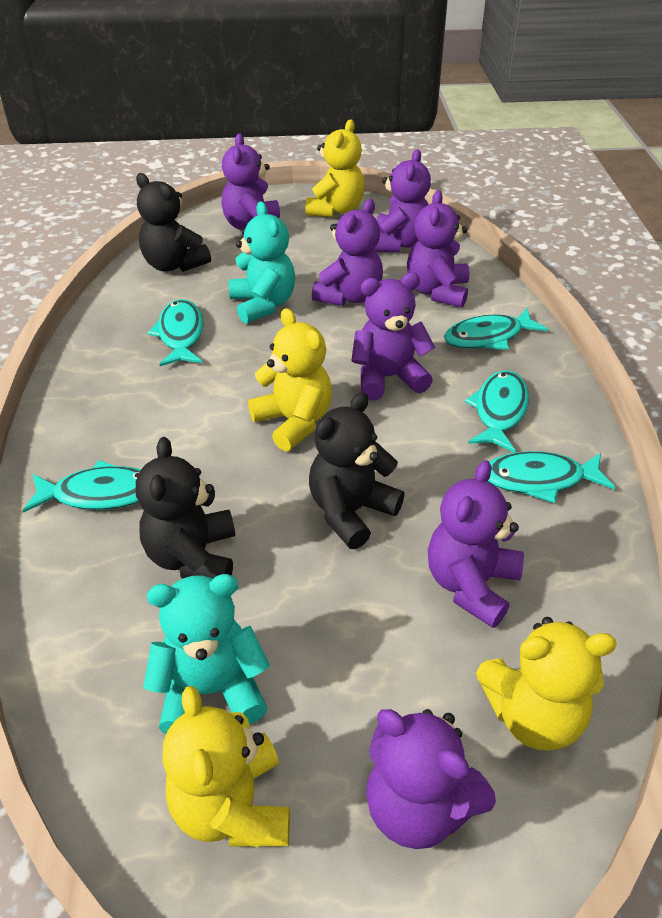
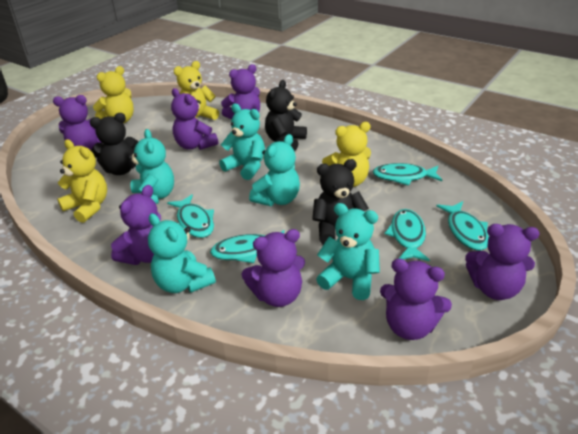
turquoise teddy bear: 2 -> 5

